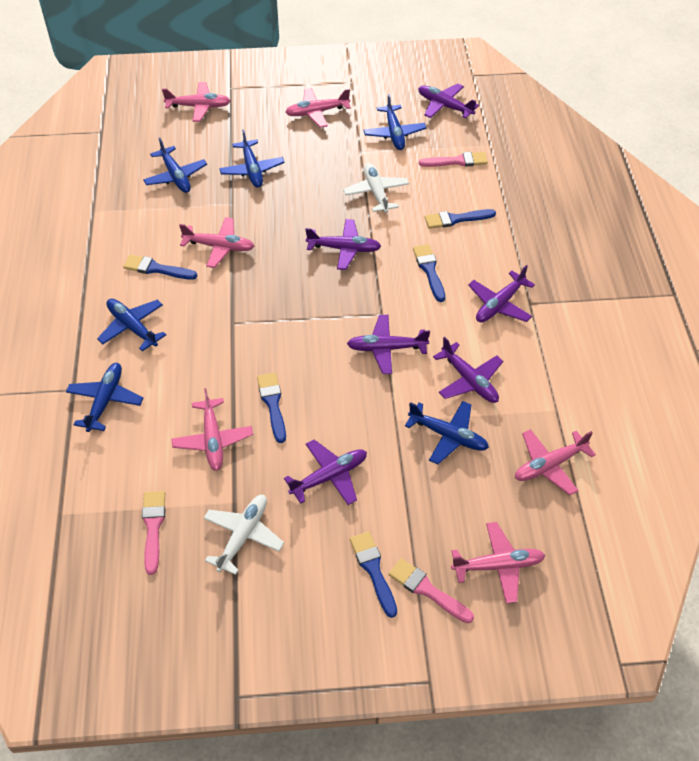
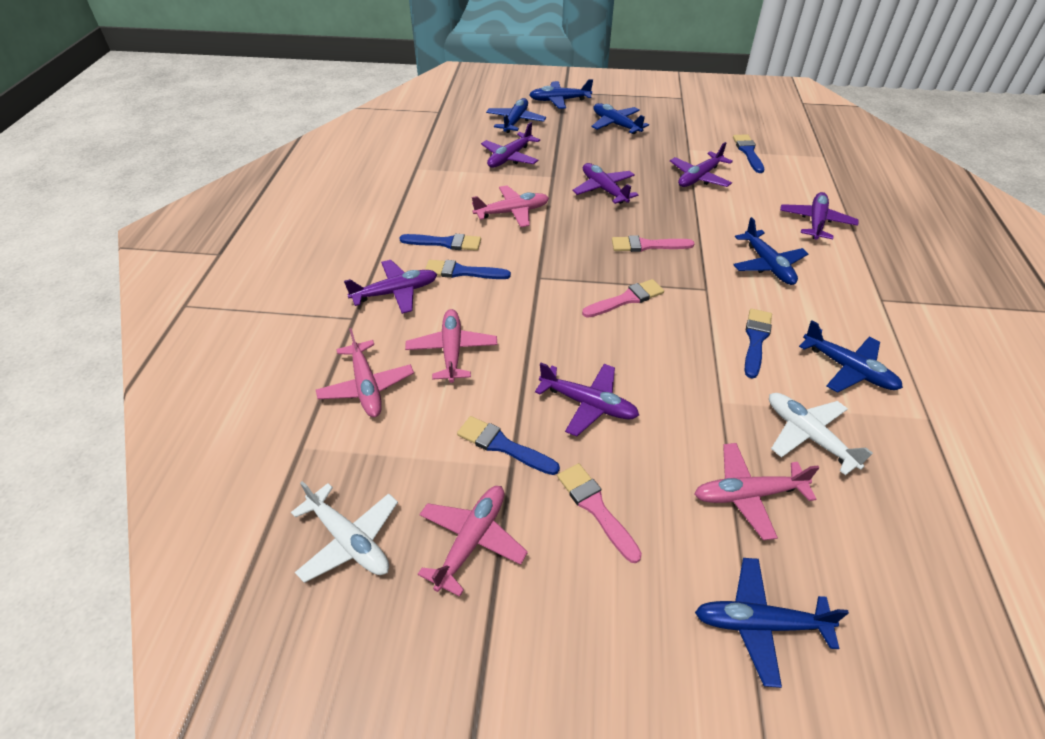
pink plane: 6 -> 5

